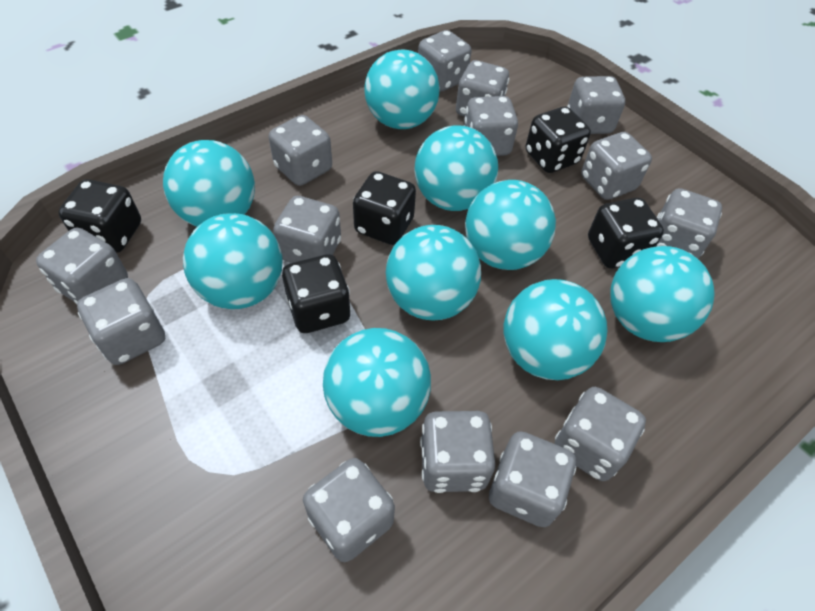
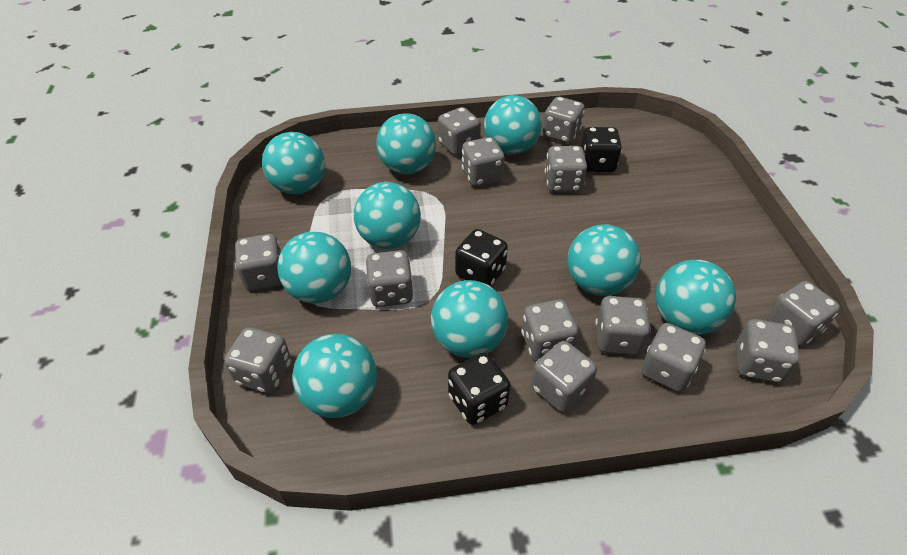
black dice: 5 -> 3
grey dice: 14 -> 13

